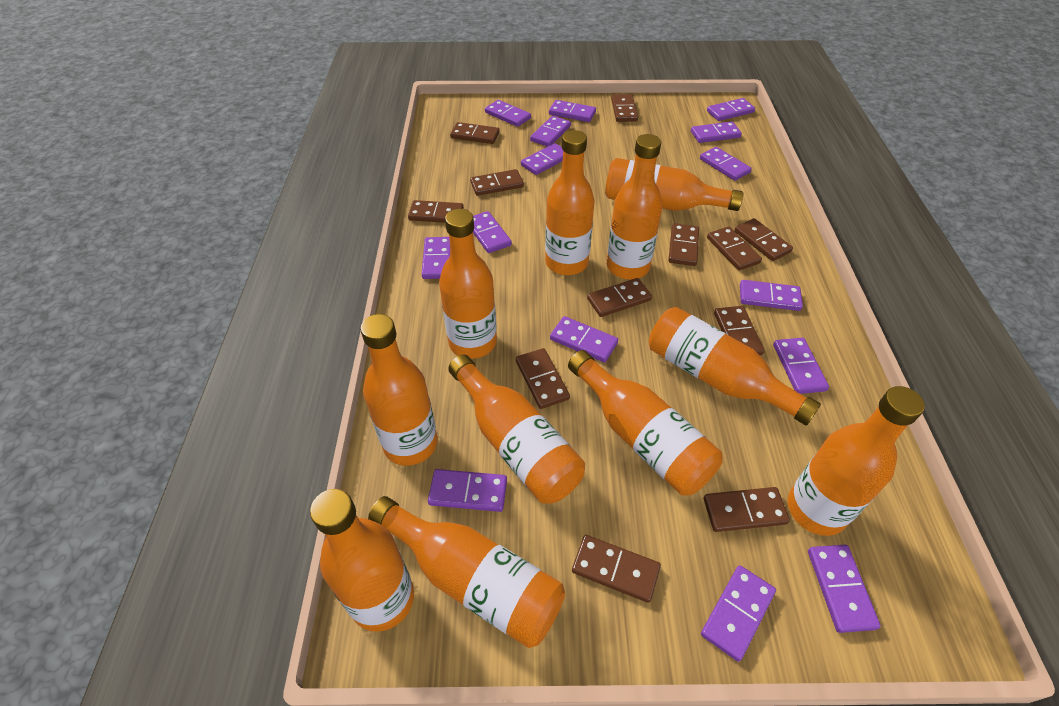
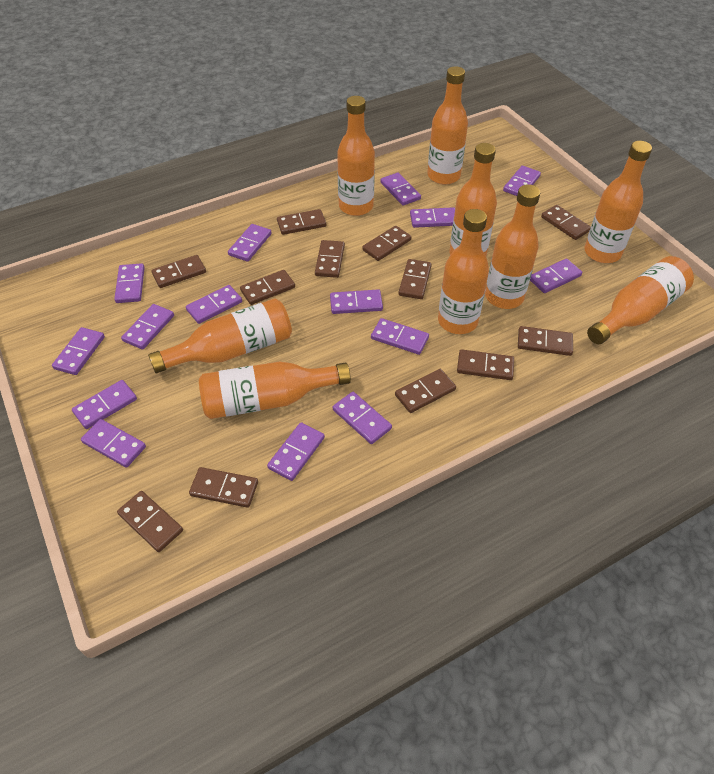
orange bottle: 11 -> 9

